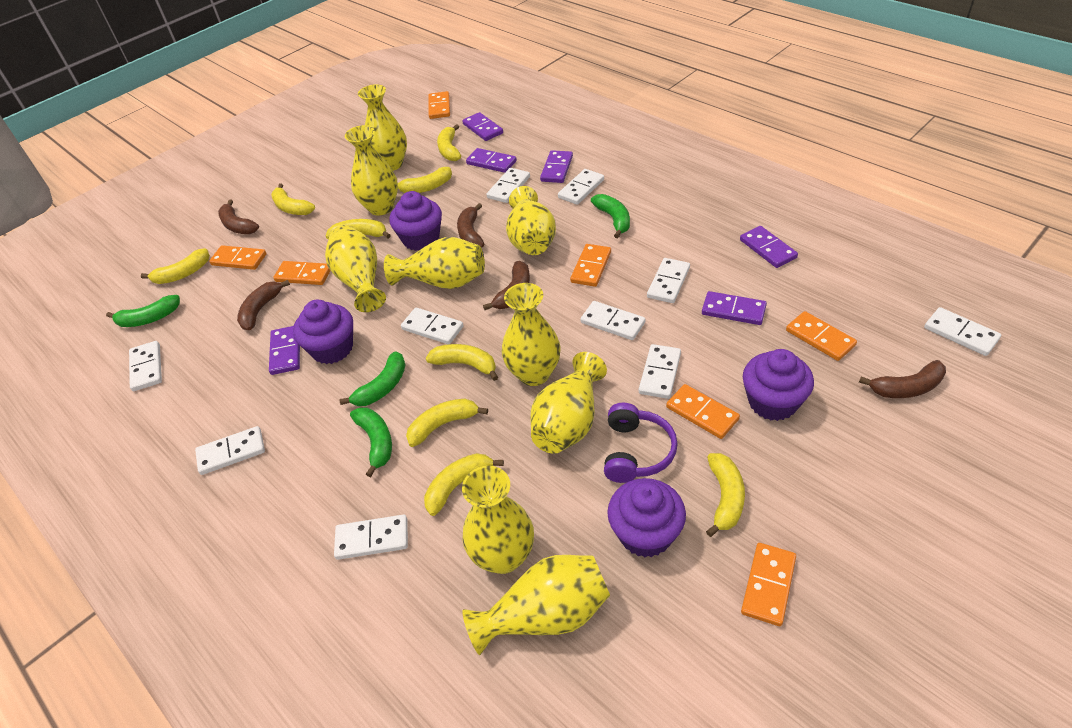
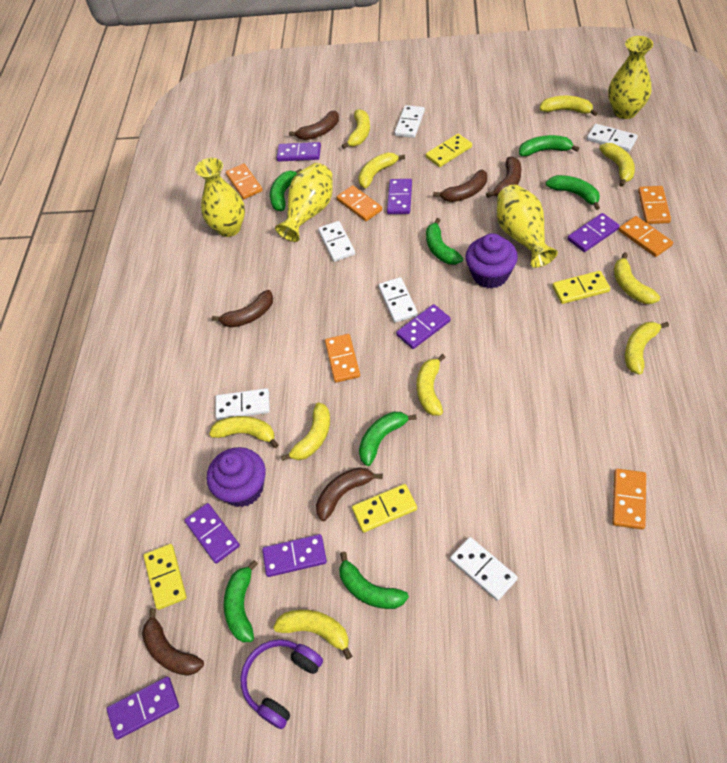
brown banana: 5 -> 6
green banana: 4 -> 7
orange domino: 7 -> 6
purple cupcake: 4 -> 2
purple domino: 6 -> 7
white domino: 10 -> 6
yellow banana: 9 -> 10
yellow domino: 0 -> 4
yellow vase: 9 -> 4

